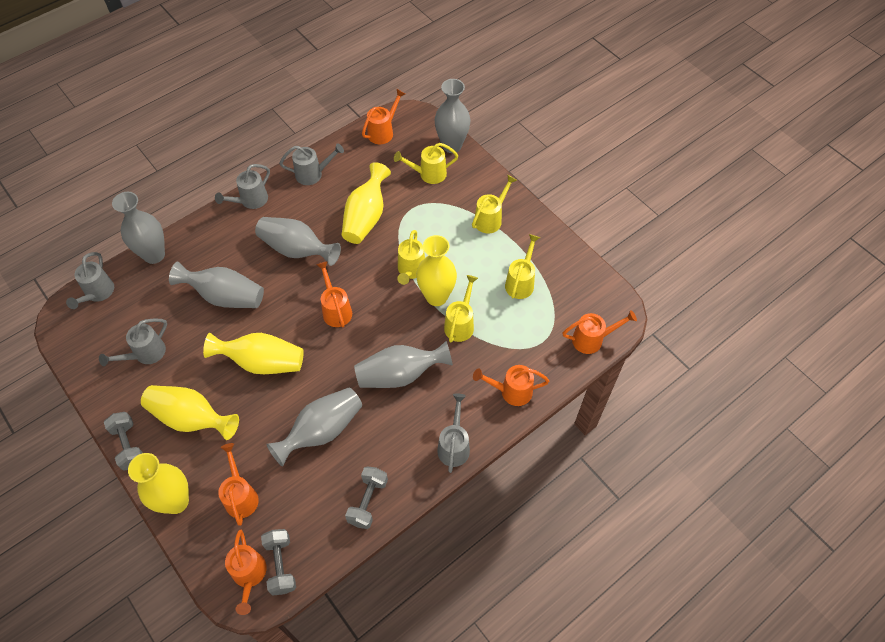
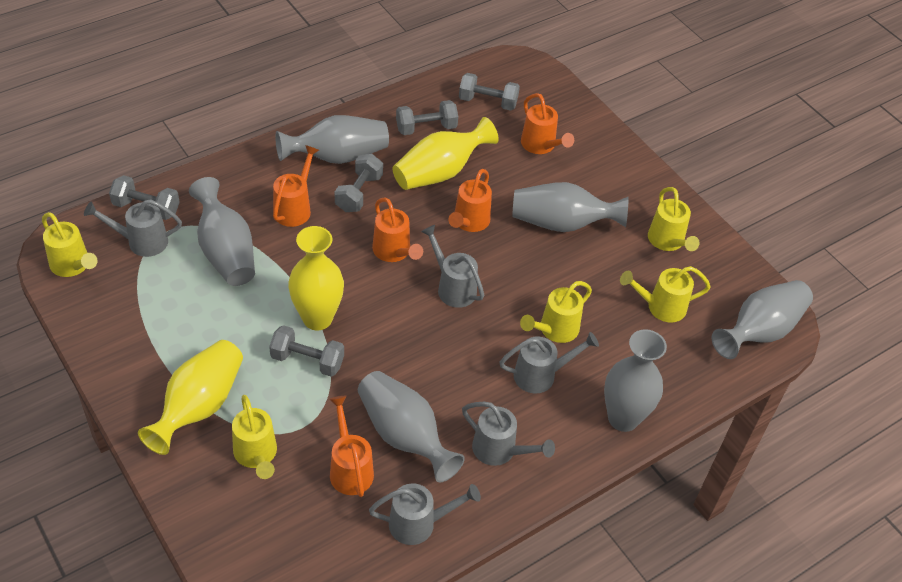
grey dumbbell: 3 -> 5
orange watering can: 6 -> 5
yellow vase: 5 -> 3

